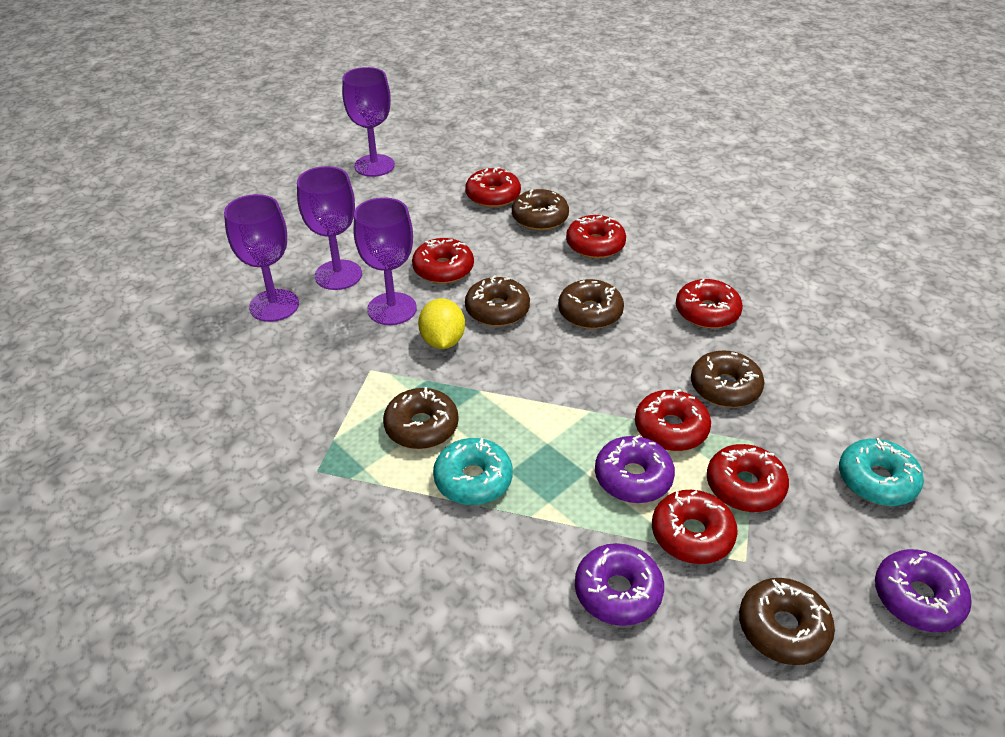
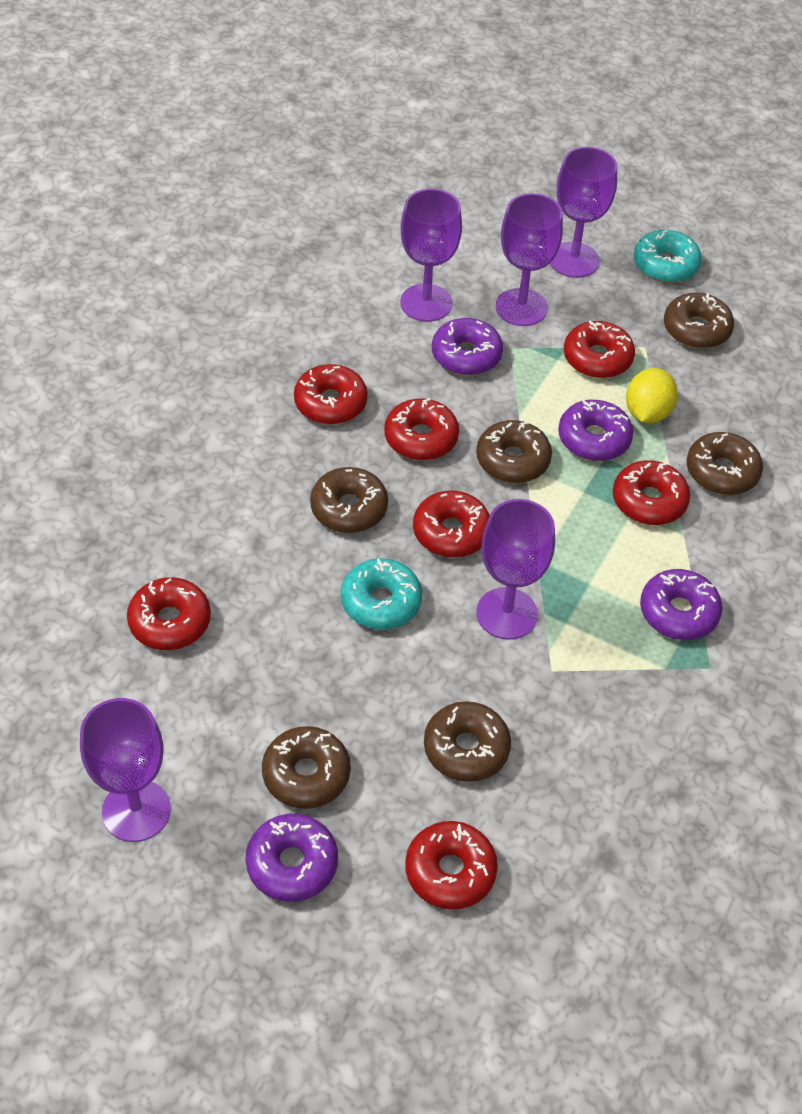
purple donut: 3 -> 4
purple goblet: 4 -> 5

